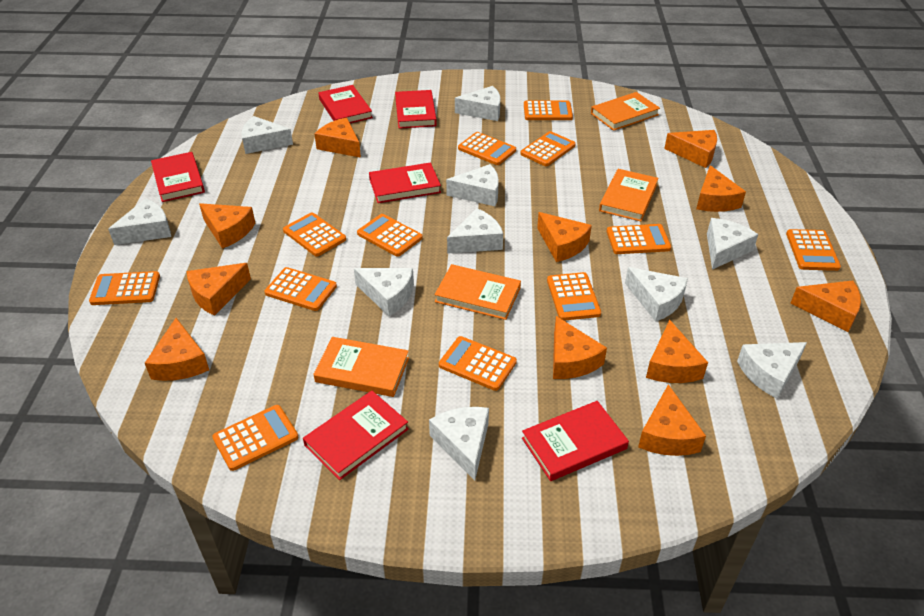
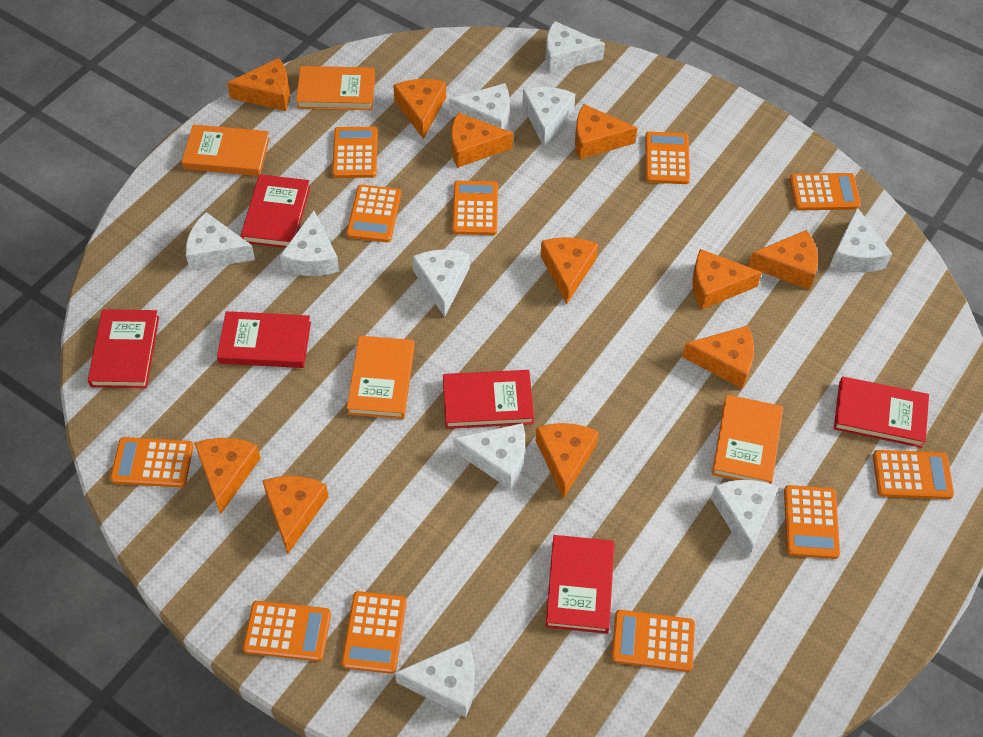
orange calculator: 12 -> 11

